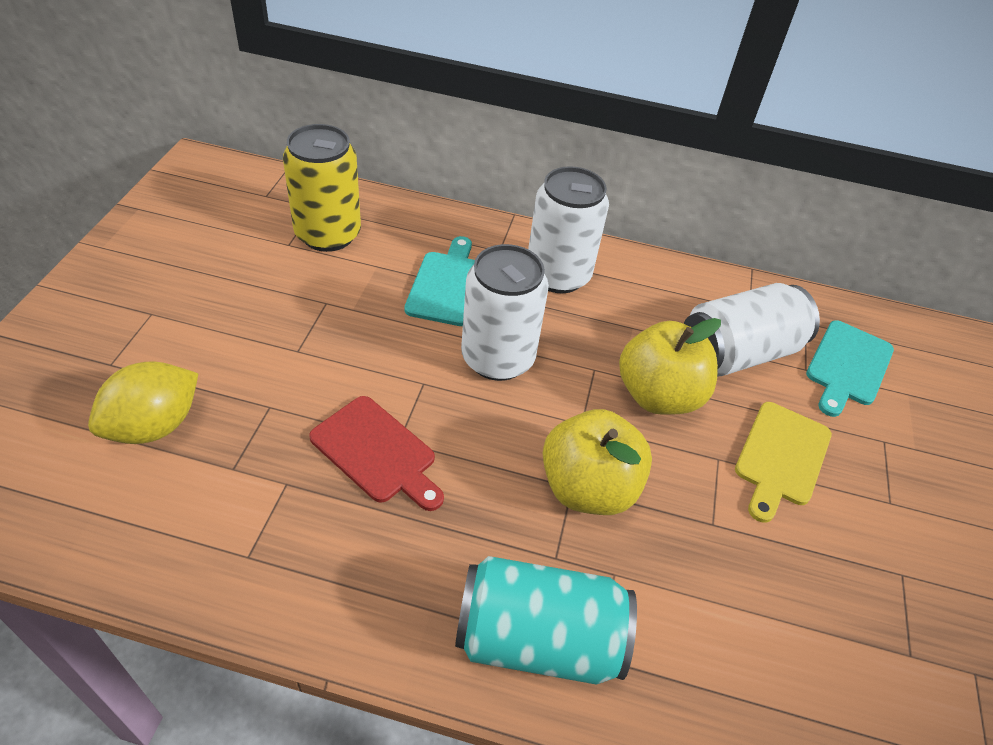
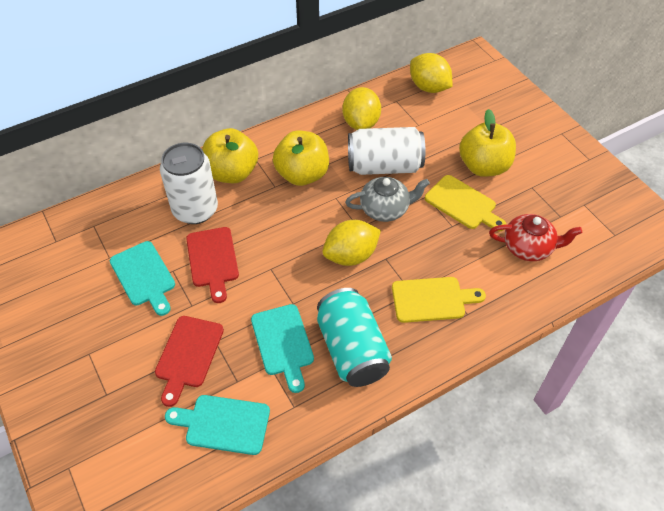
grey teapot: 0 -> 1
red cutting board: 1 -> 2
red teapot: 0 -> 1
turquoise cutting board: 2 -> 3
white can: 3 -> 2
yellow apple: 2 -> 3
yellow can: 1 -> 0
yellow cutting board: 1 -> 2
yellow lemon: 1 -> 3

